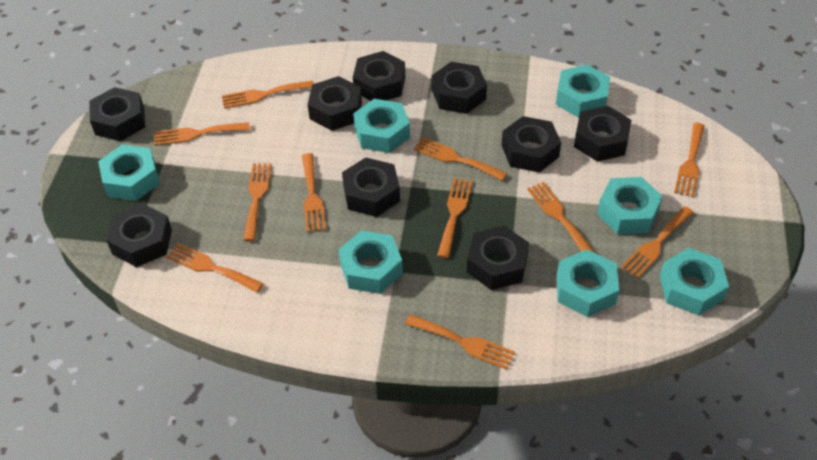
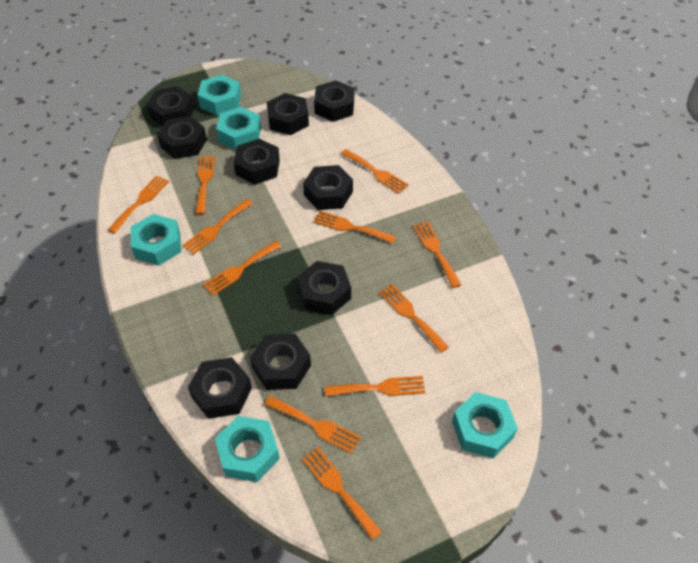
turquoise nut: 7 -> 5

